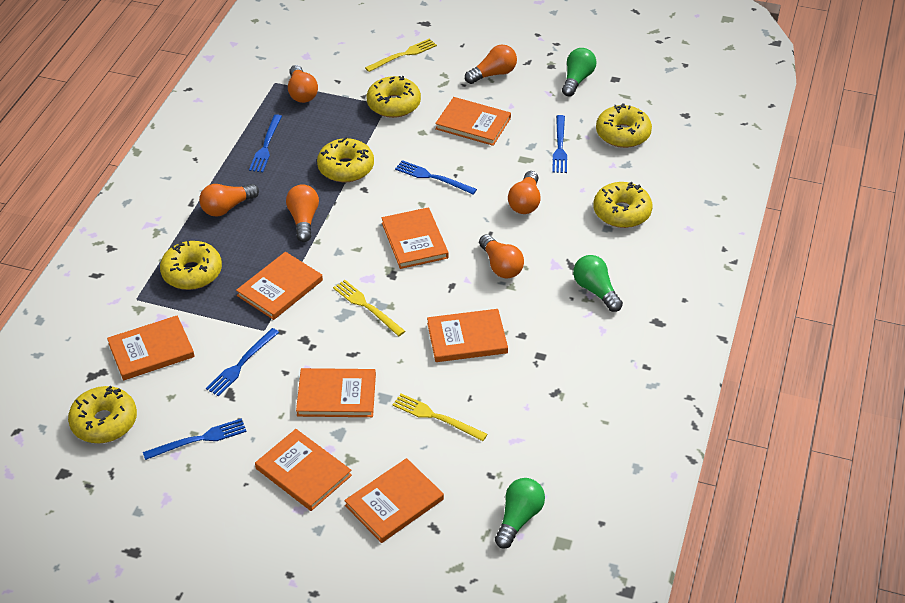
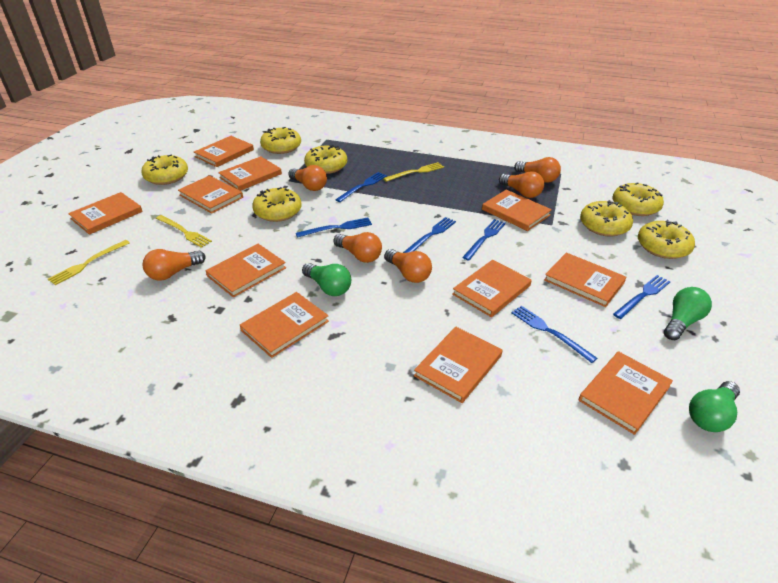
blue fork: 5 -> 6
orange book: 8 -> 11
yellow donut: 6 -> 7

